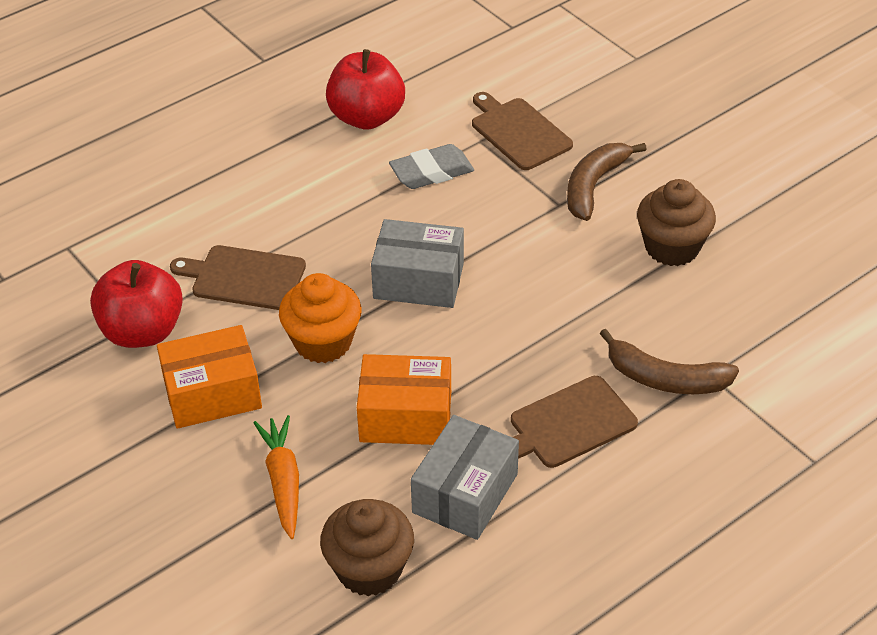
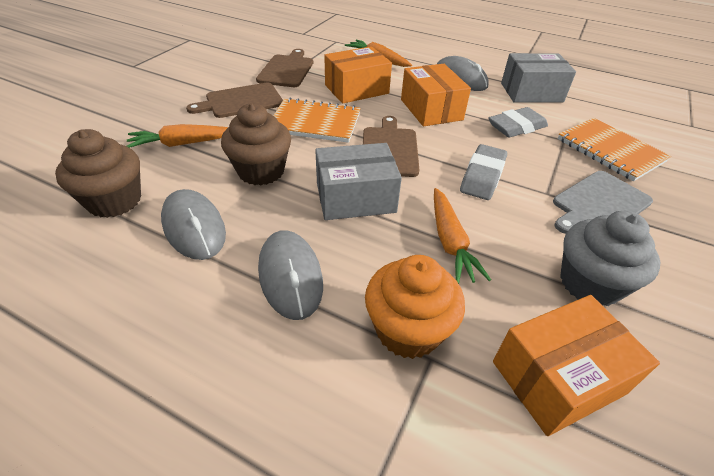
brown banana: 2 -> 0
grey cupcake: 0 -> 1
grey cutting board: 0 -> 1
grey eraser: 1 -> 2
grey mouse: 0 -> 3
orange box: 2 -> 3
orange carrot: 1 -> 3
orange notebook: 0 -> 2
red apple: 2 -> 0

